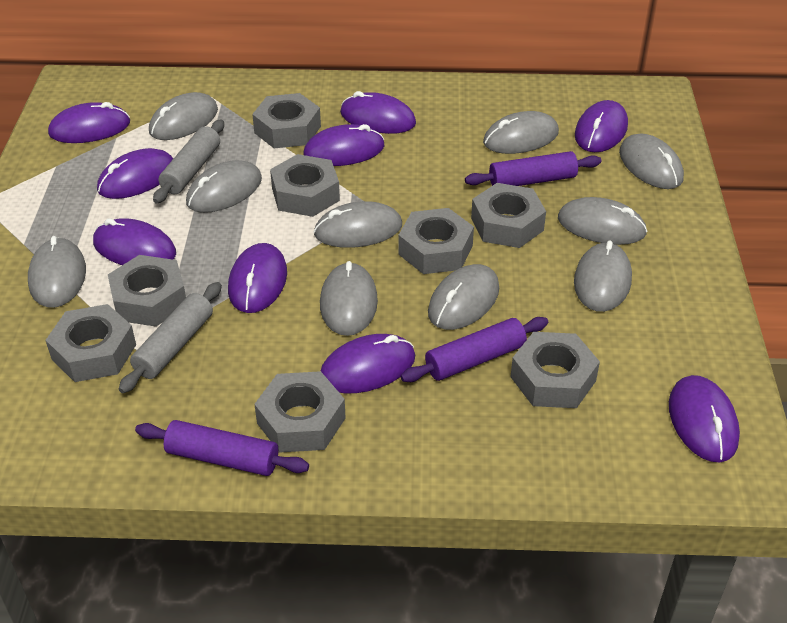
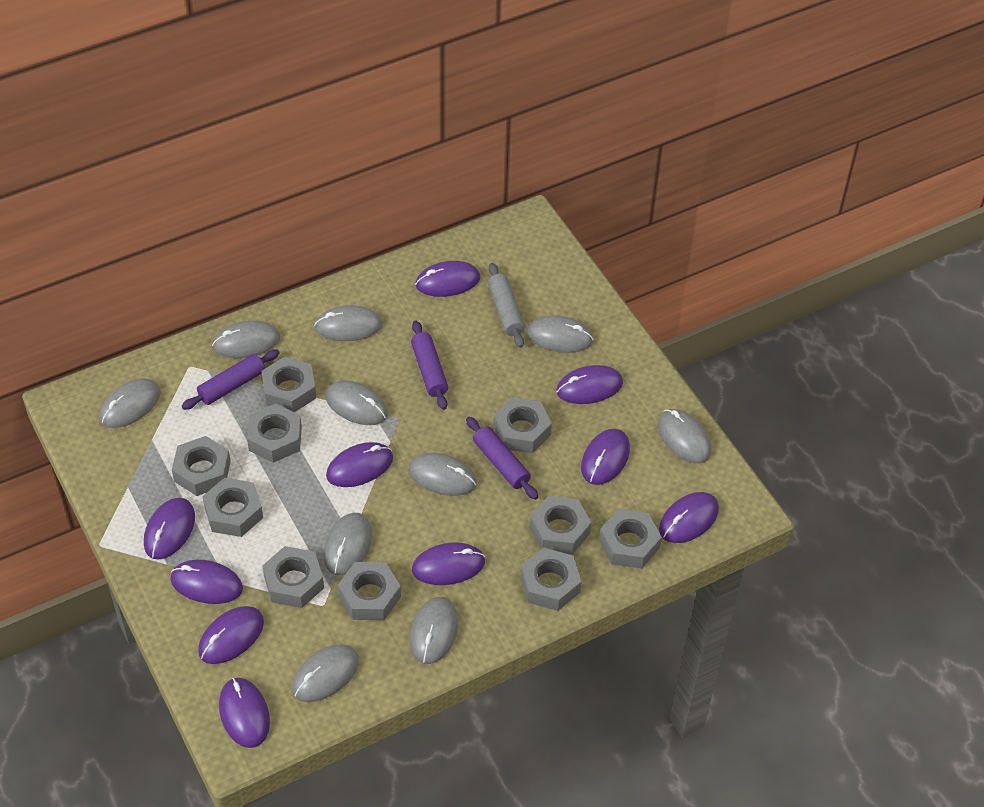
grey nut: 8 -> 10
grey rolling pin: 2 -> 1
purple mouse: 9 -> 10

